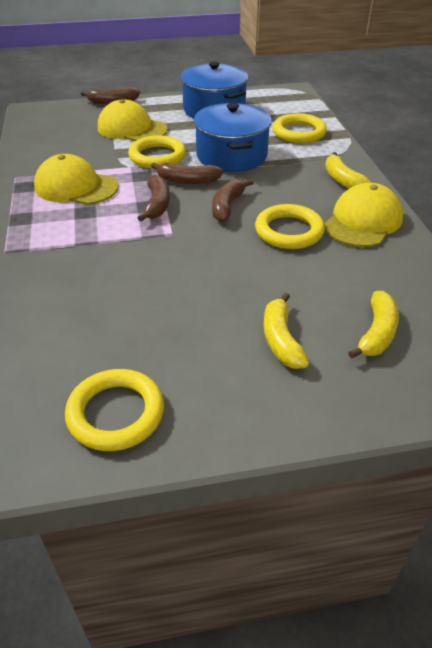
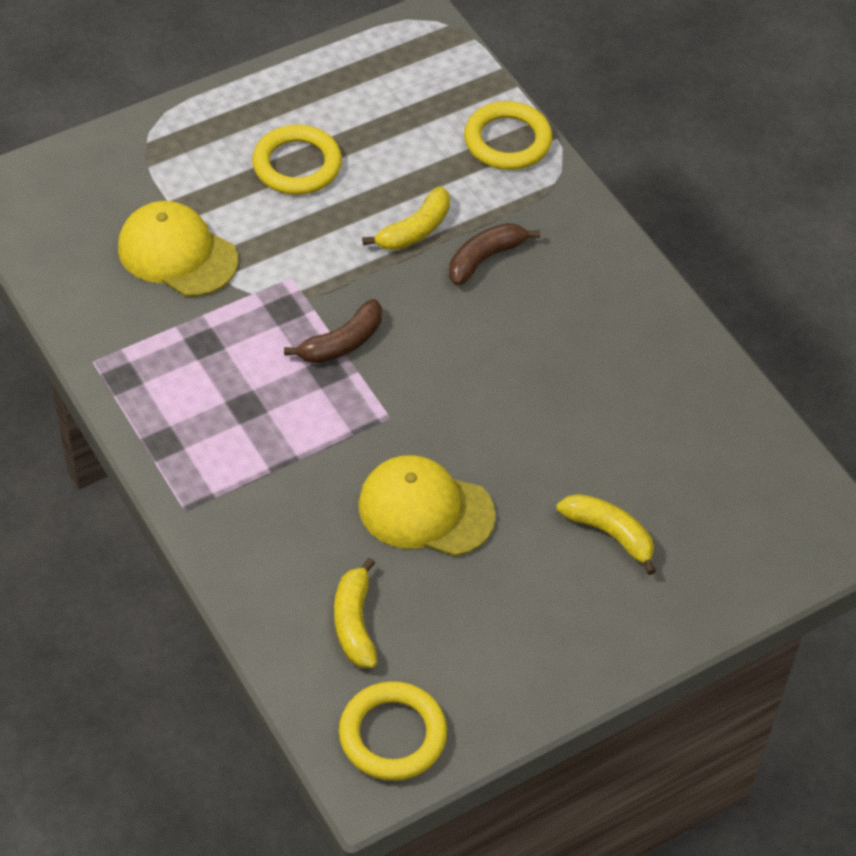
blue pot: 2 -> 0
brown banana: 4 -> 2
yellow cap: 3 -> 2
yellow ring: 4 -> 3

